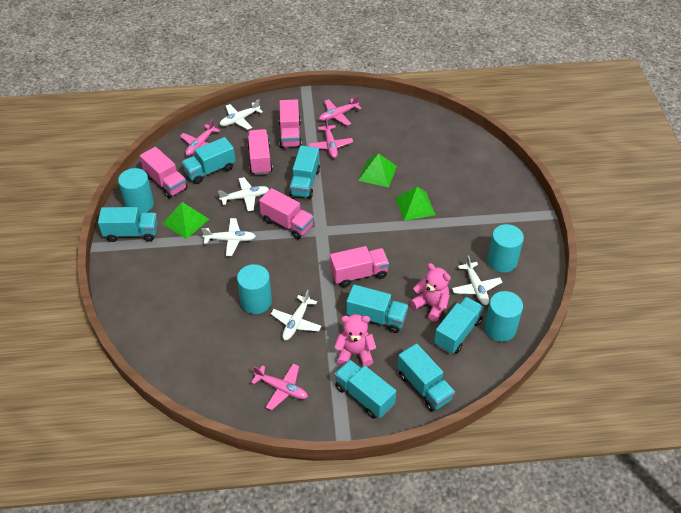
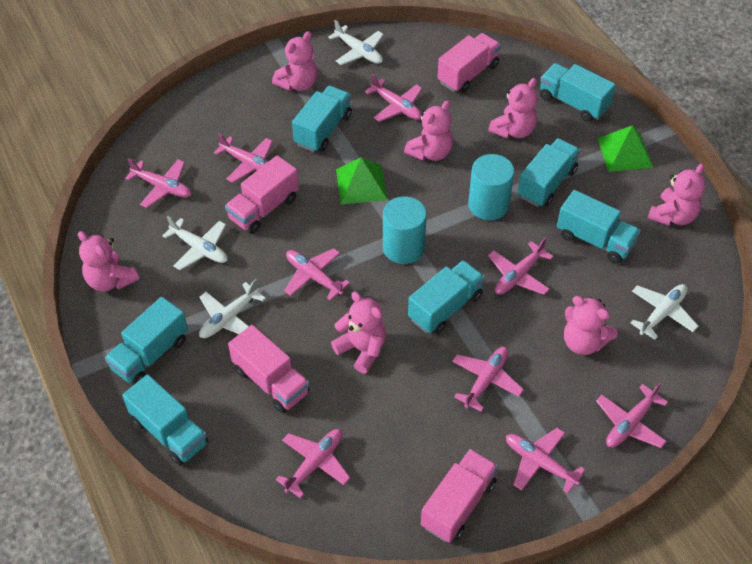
green pyramid: 3 -> 2
pink plane: 4 -> 9
pink teddy bear: 2 -> 7
pink truck: 5 -> 4
turquoise cylinder: 4 -> 2
white plane: 5 -> 4

